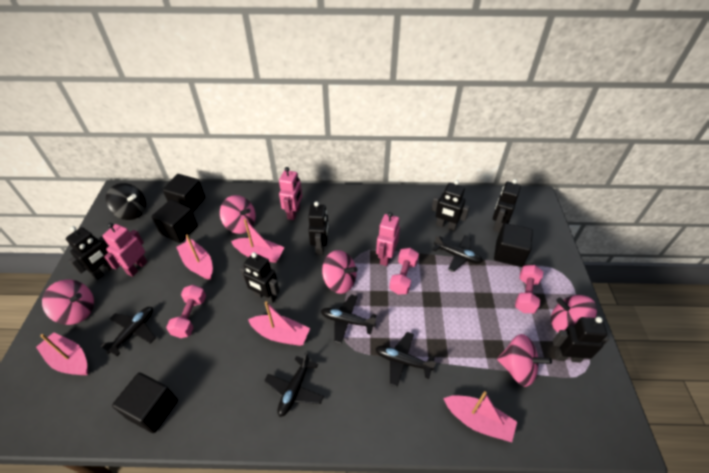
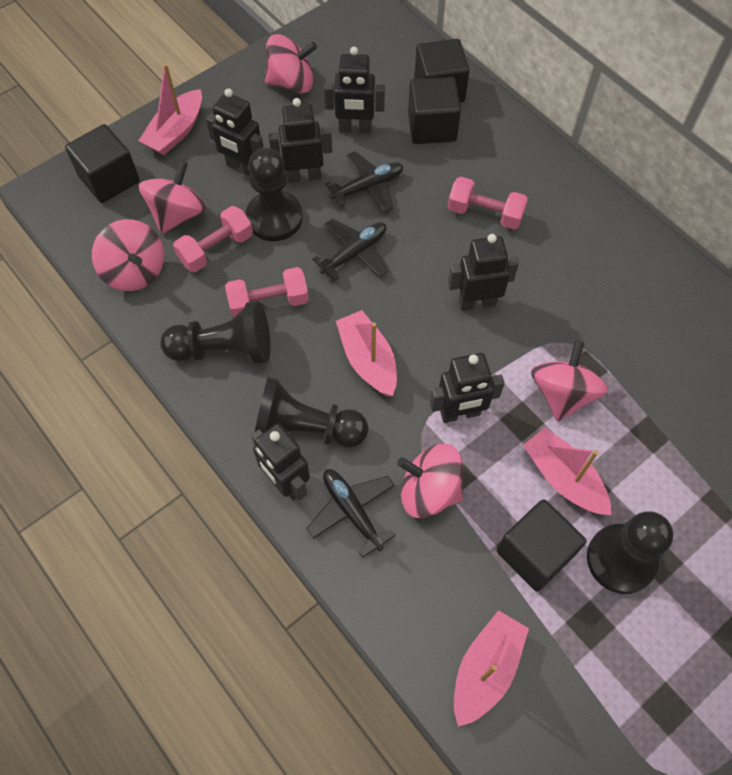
black pawn: 0 -> 4
black plane: 5 -> 3
black spinning top: 1 -> 0
pink boat: 5 -> 4
pink robot: 3 -> 0

